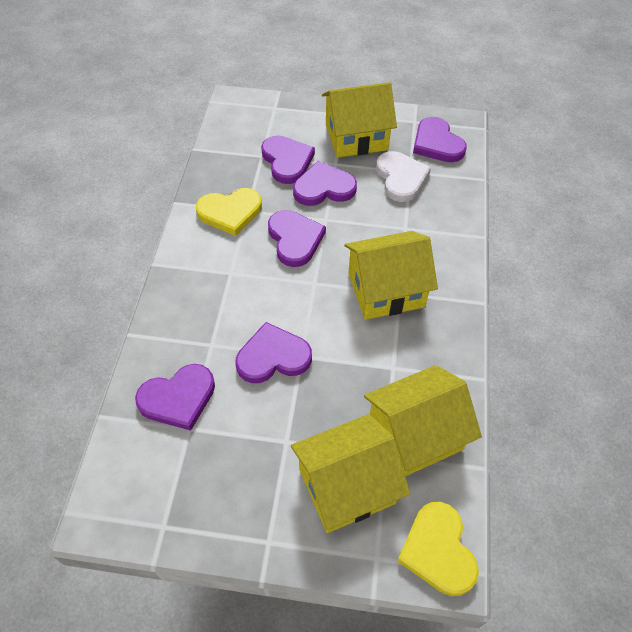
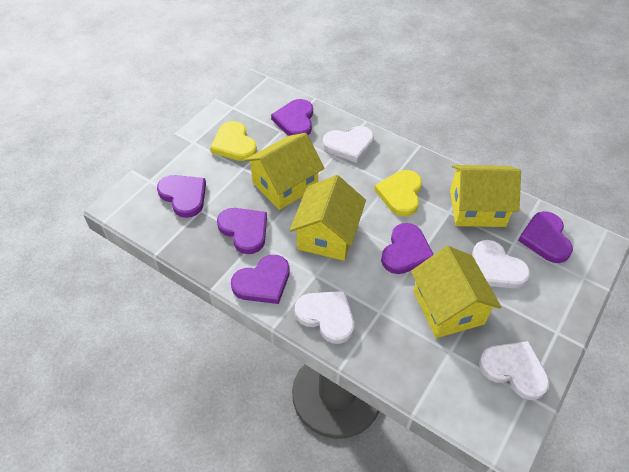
white heart: 1 -> 4

